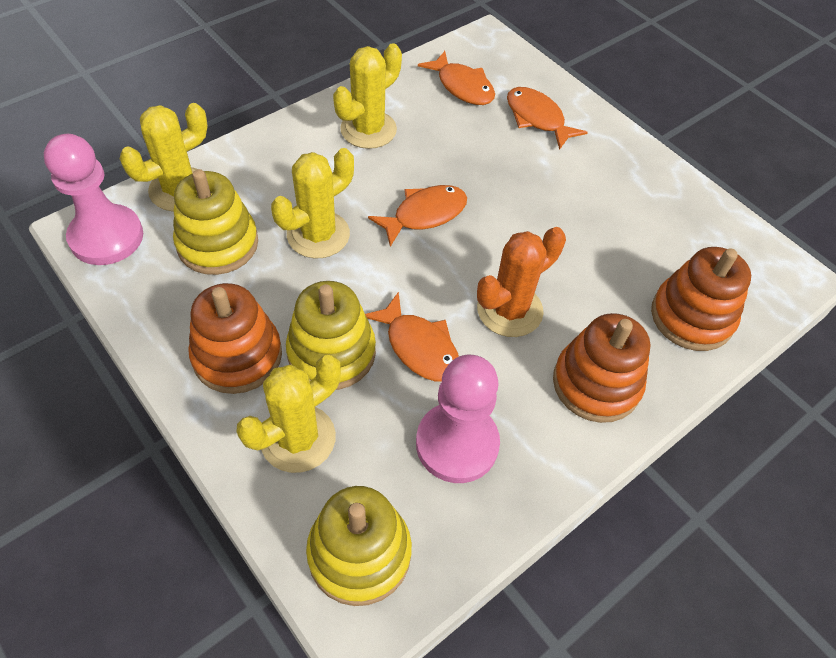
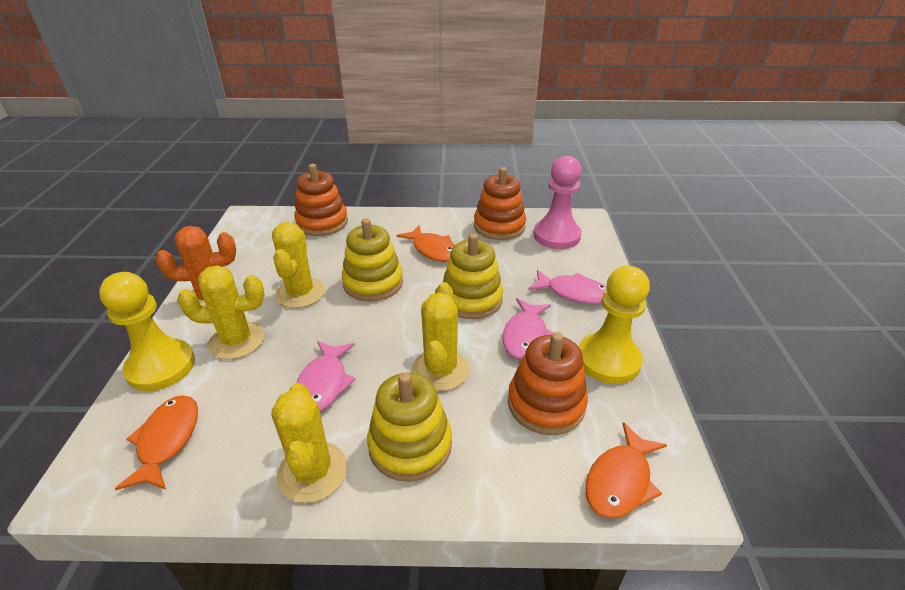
orange fish: 4 -> 3
pink fish: 0 -> 3
pink pawn: 2 -> 1
yellow pawn: 0 -> 2

